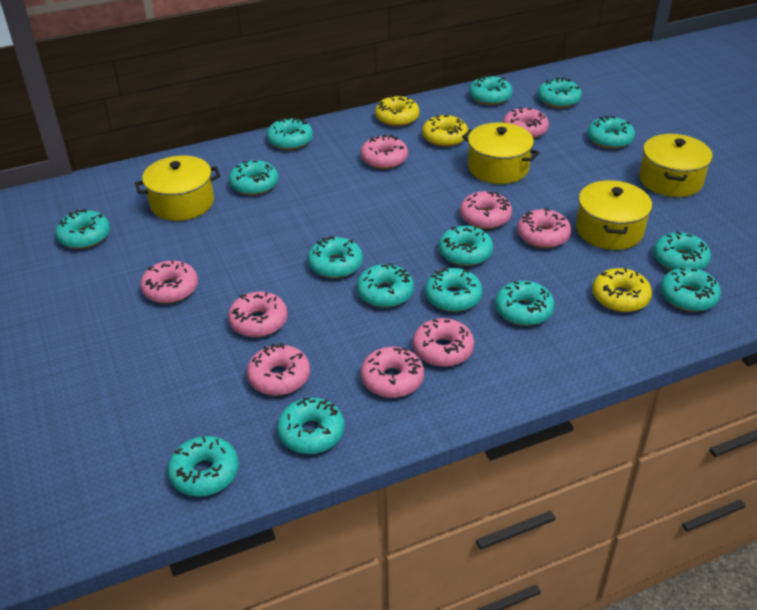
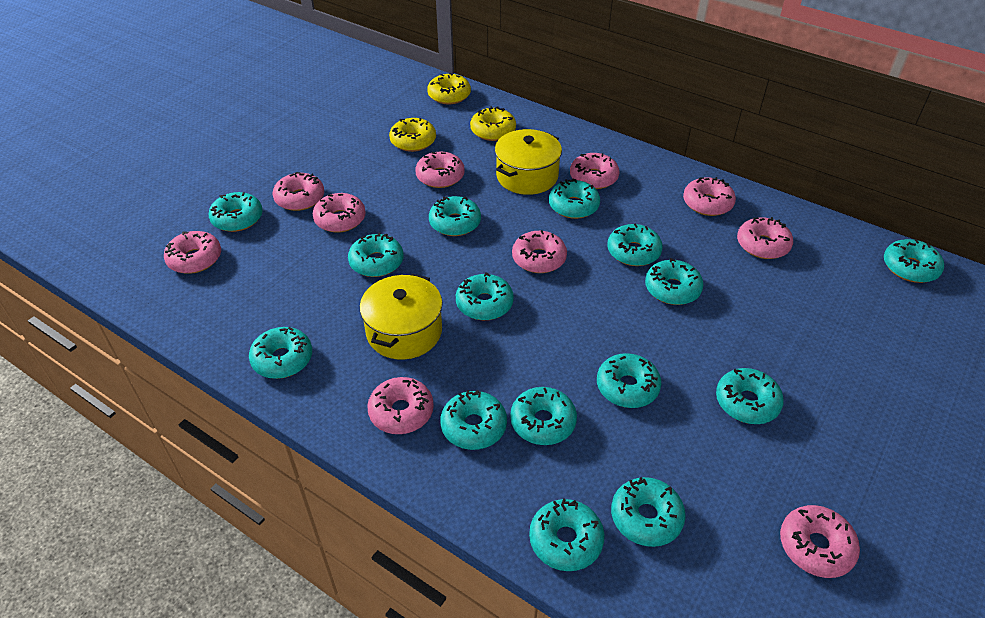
pink donut: 9 -> 10
yellow pot: 4 -> 2

